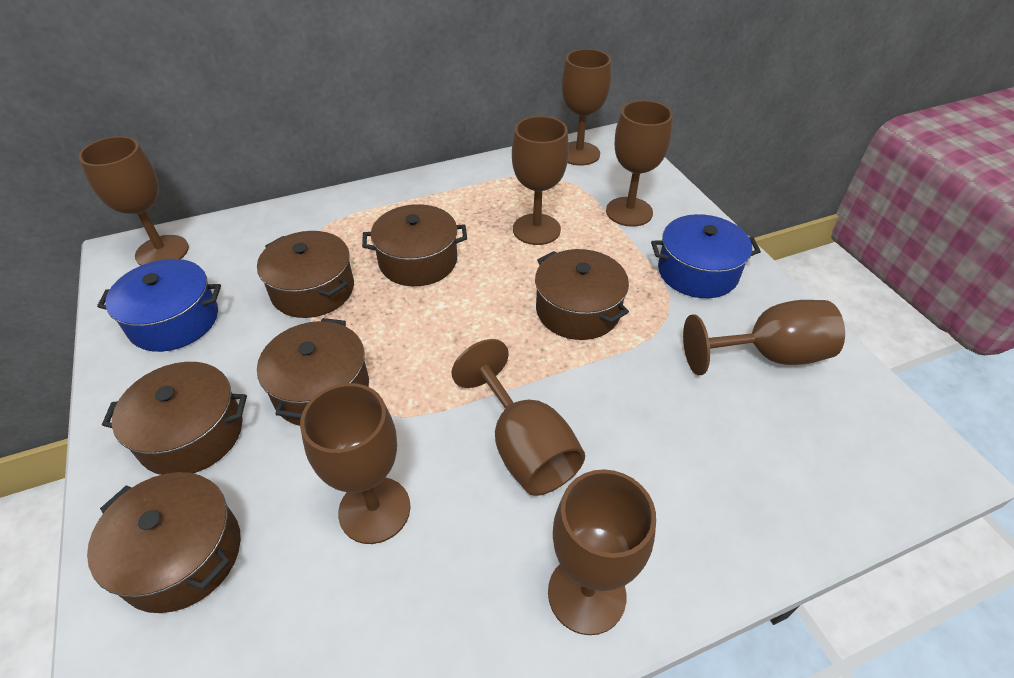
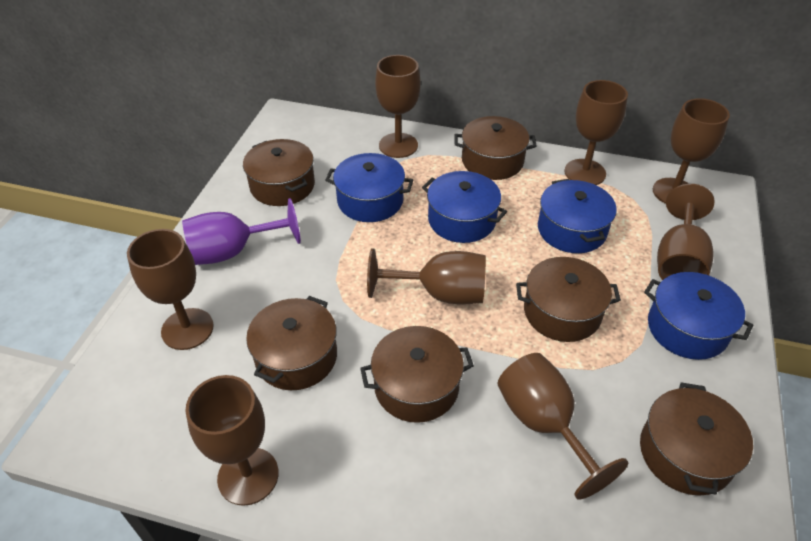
blue pot: 2 -> 4
purple goblet: 0 -> 1

